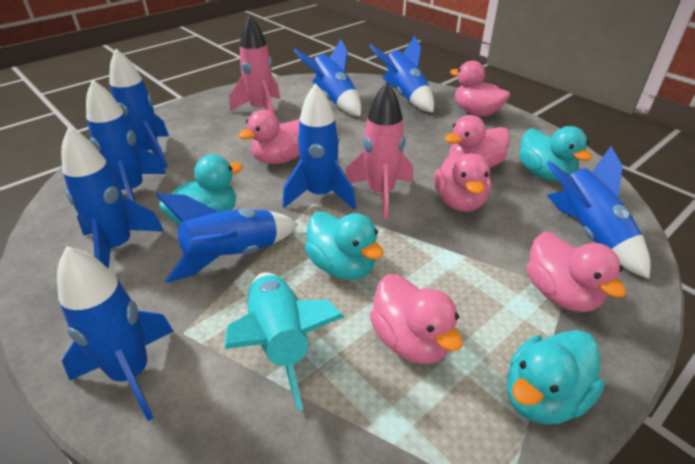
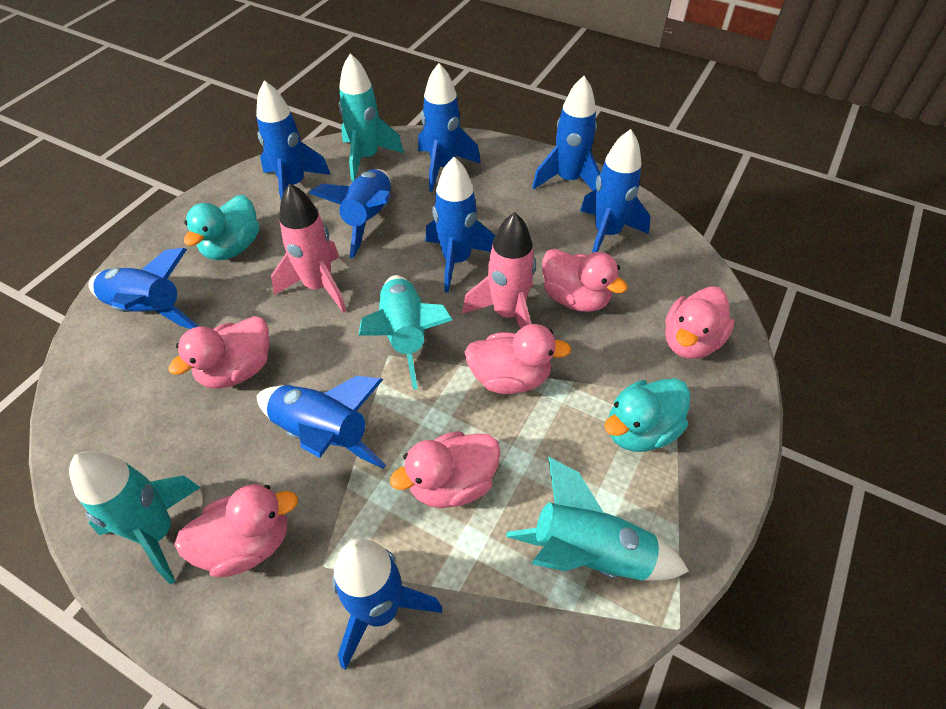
turquoise duck: 4 -> 2
turquoise rocket: 1 -> 4

